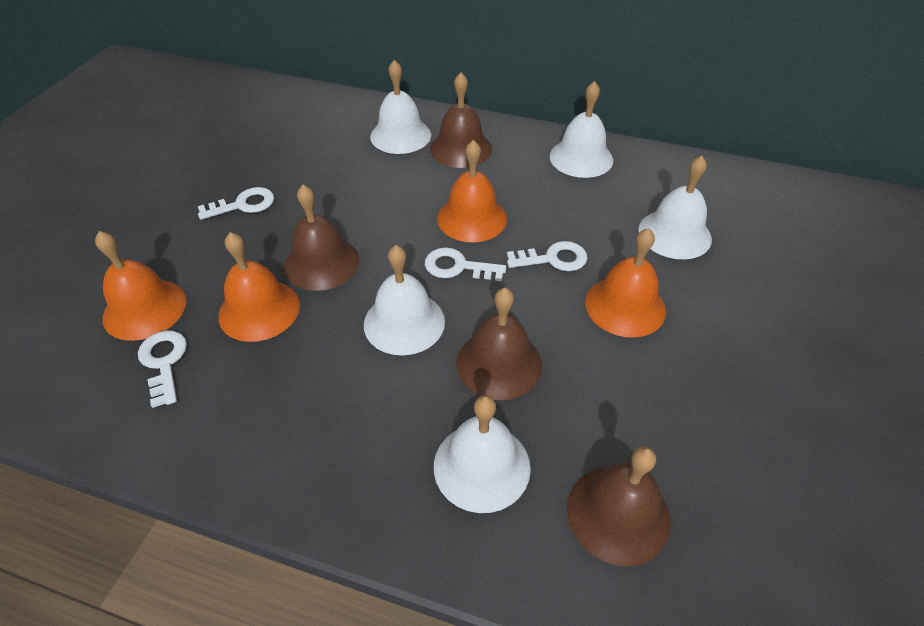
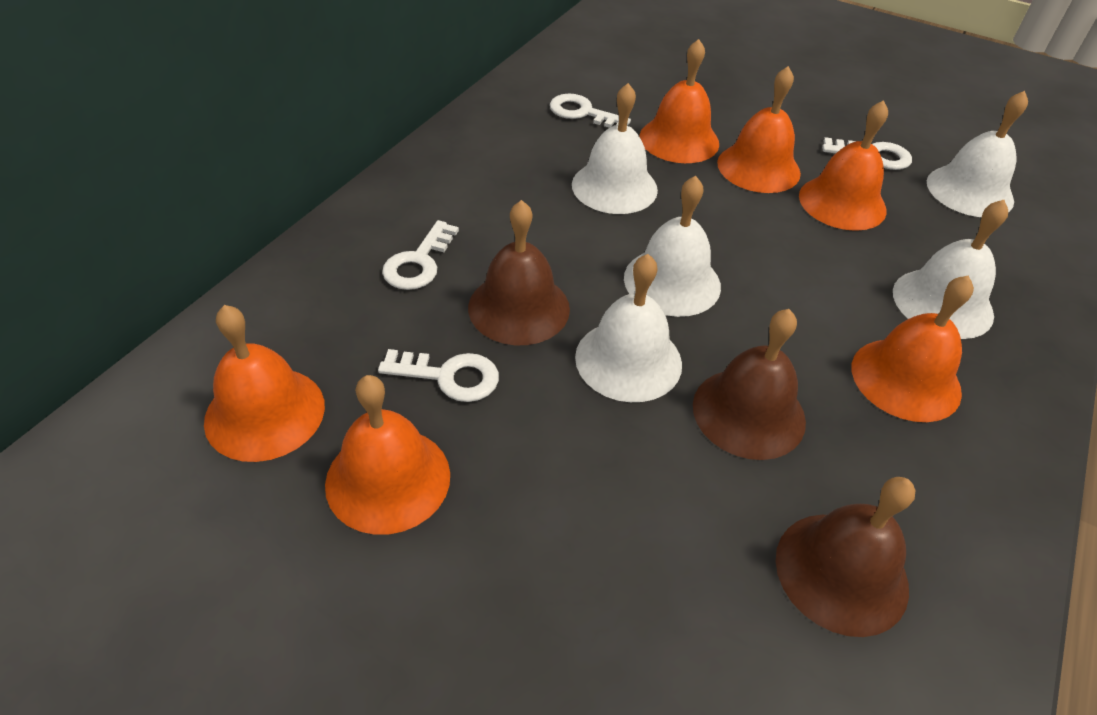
brown bell: 4 -> 3
orange bell: 4 -> 6

